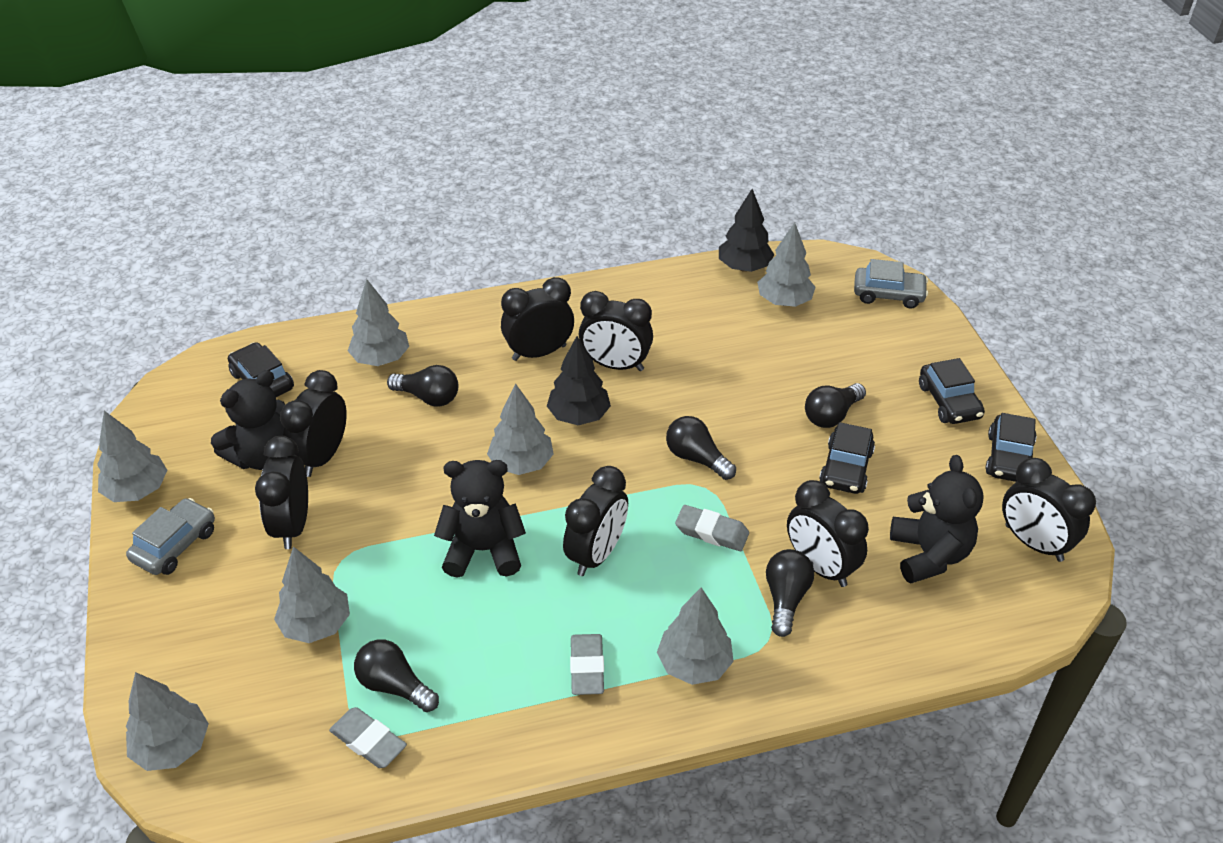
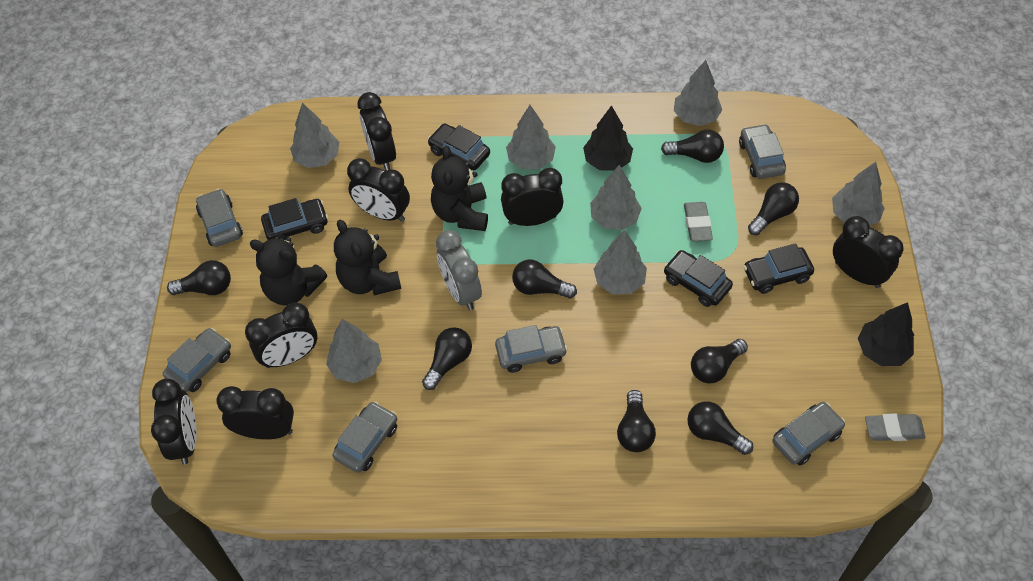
black light bulb: 5 -> 8
grey car: 2 -> 6
grey clock: 0 -> 1
grey eraser: 3 -> 2

